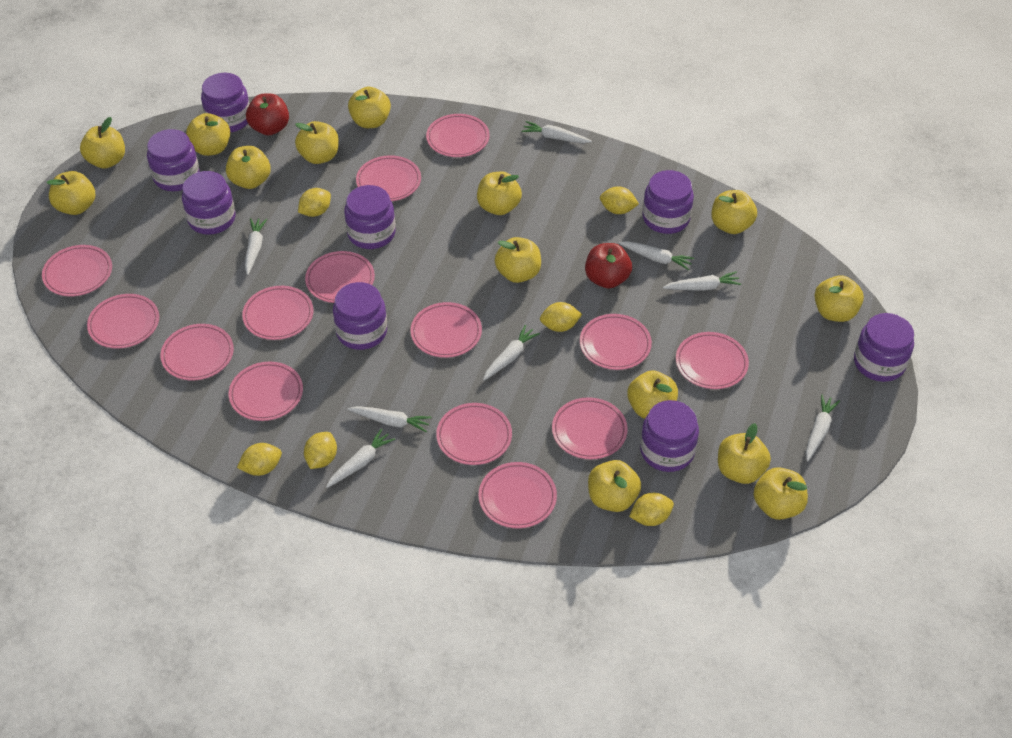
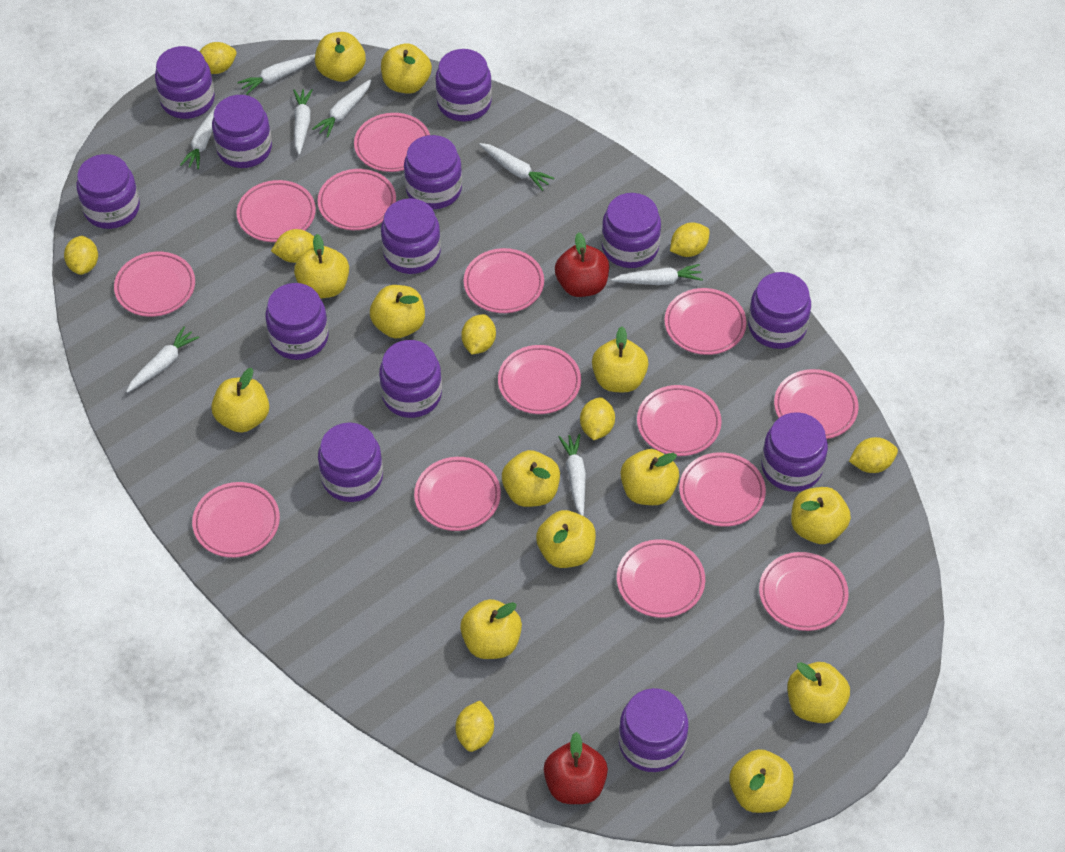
purple jar: 8 -> 13
yellow apple: 14 -> 13
yellow lemon: 6 -> 8

